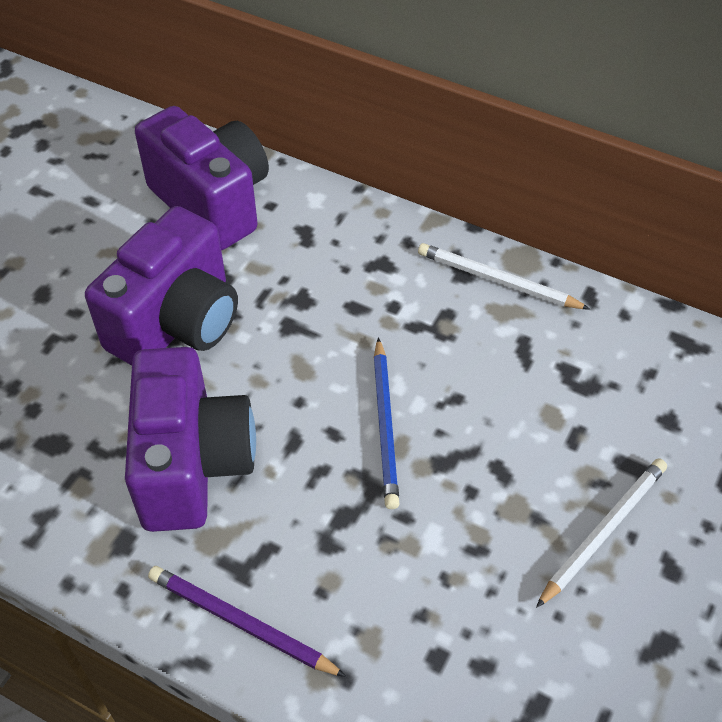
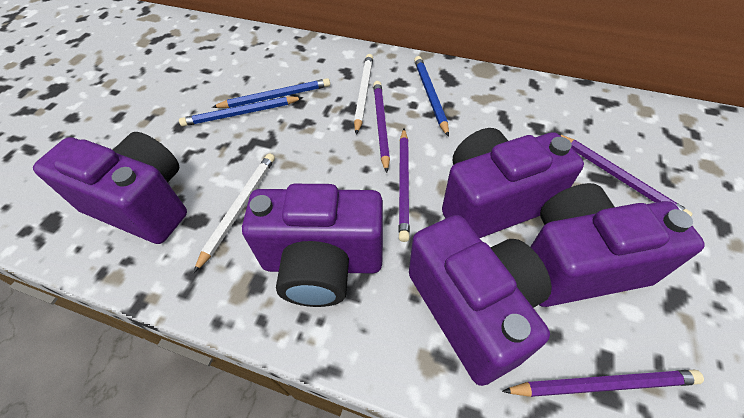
blue pencil: 1 -> 3
purple camera: 3 -> 5
purple pencil: 1 -> 4

